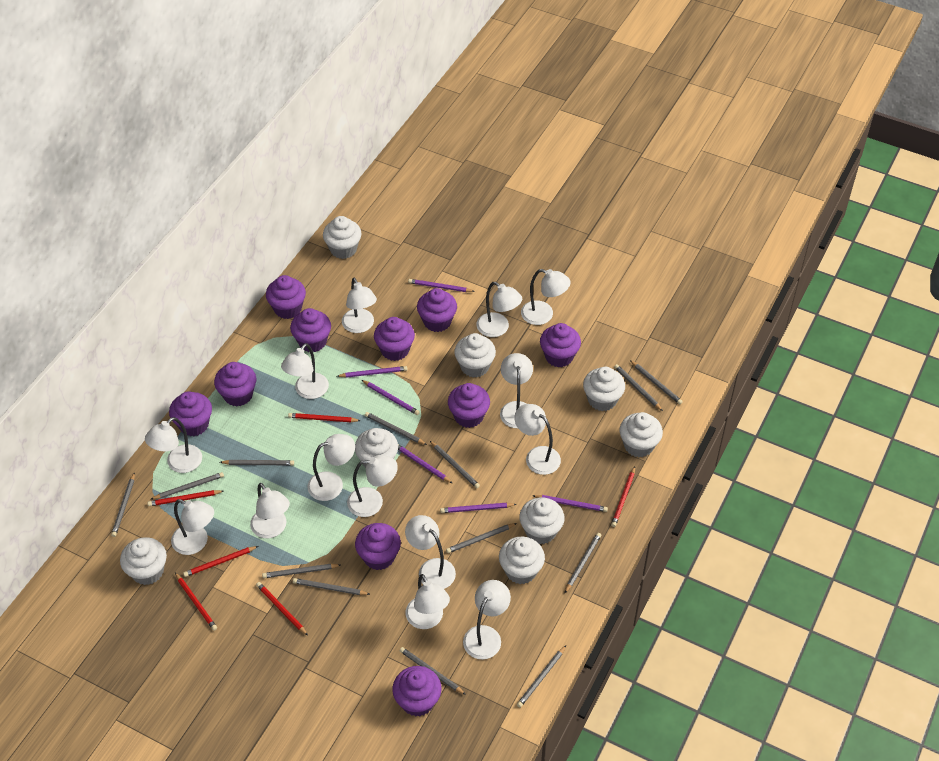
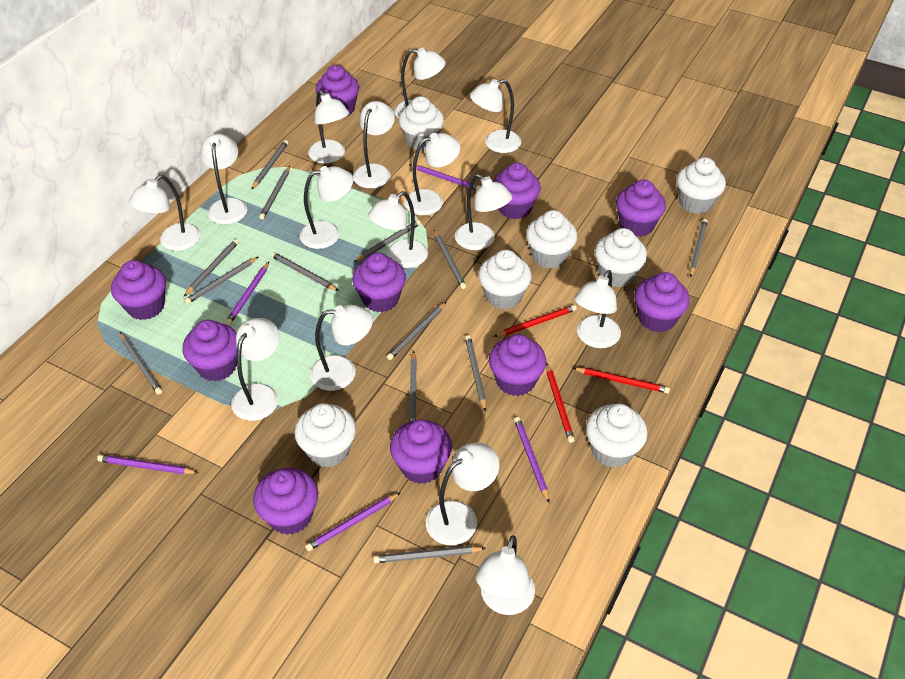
purple pencil: 6 -> 5
red pencil: 6 -> 3
white cupcake: 8 -> 7
white lamp: 14 -> 15

